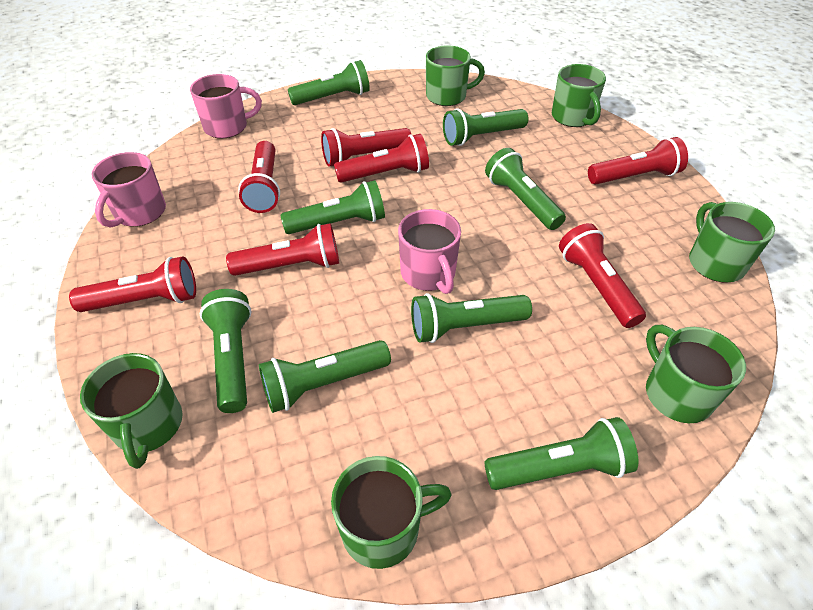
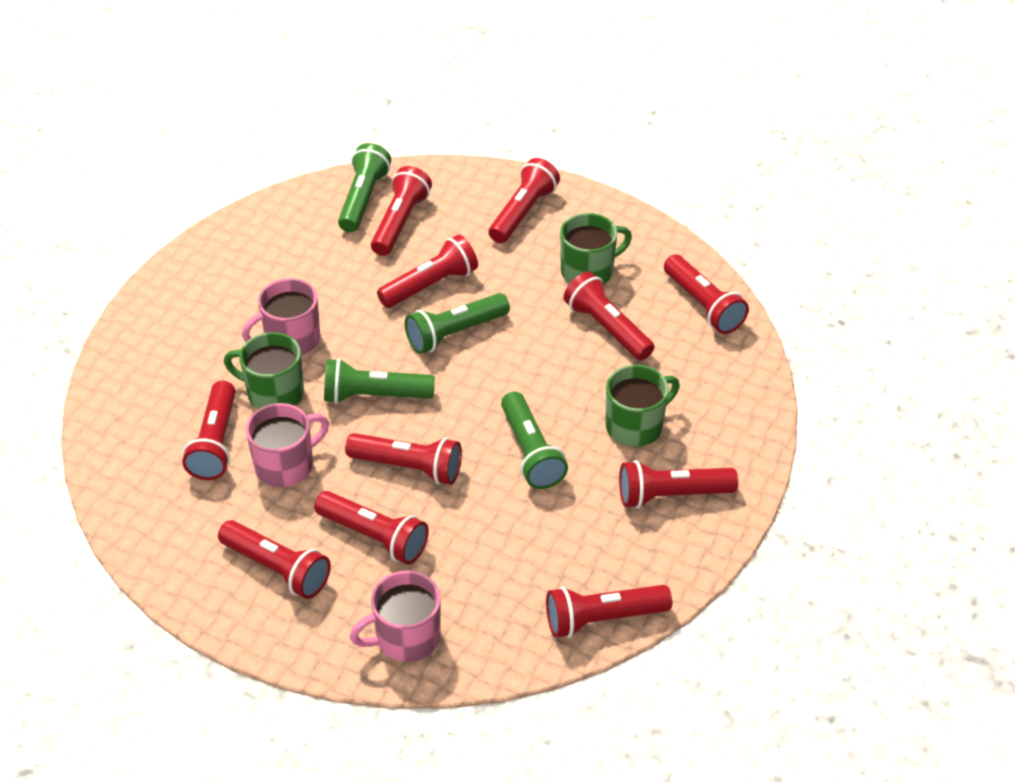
green flashlight: 8 -> 4
green mug: 6 -> 3
red flashlight: 7 -> 11

